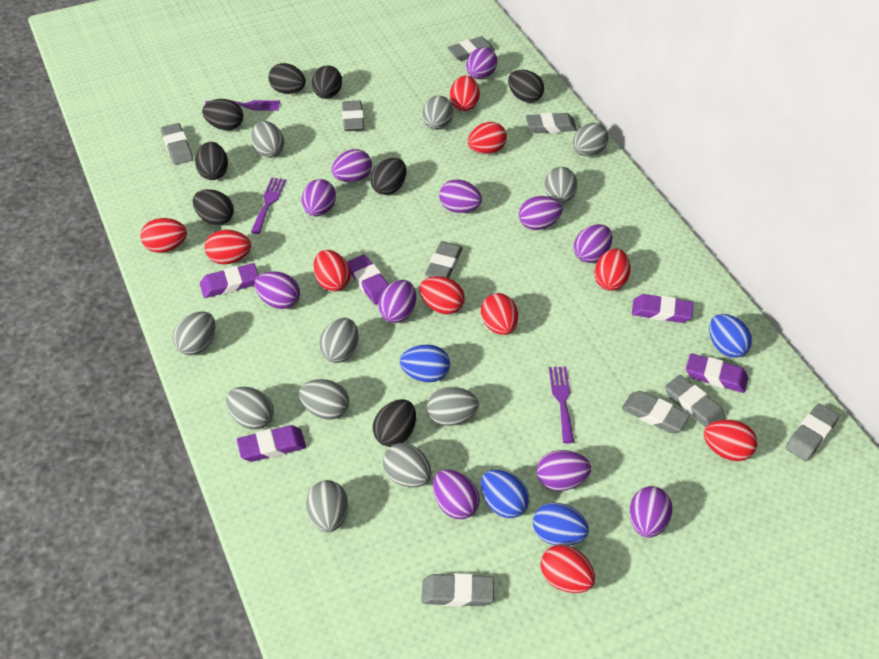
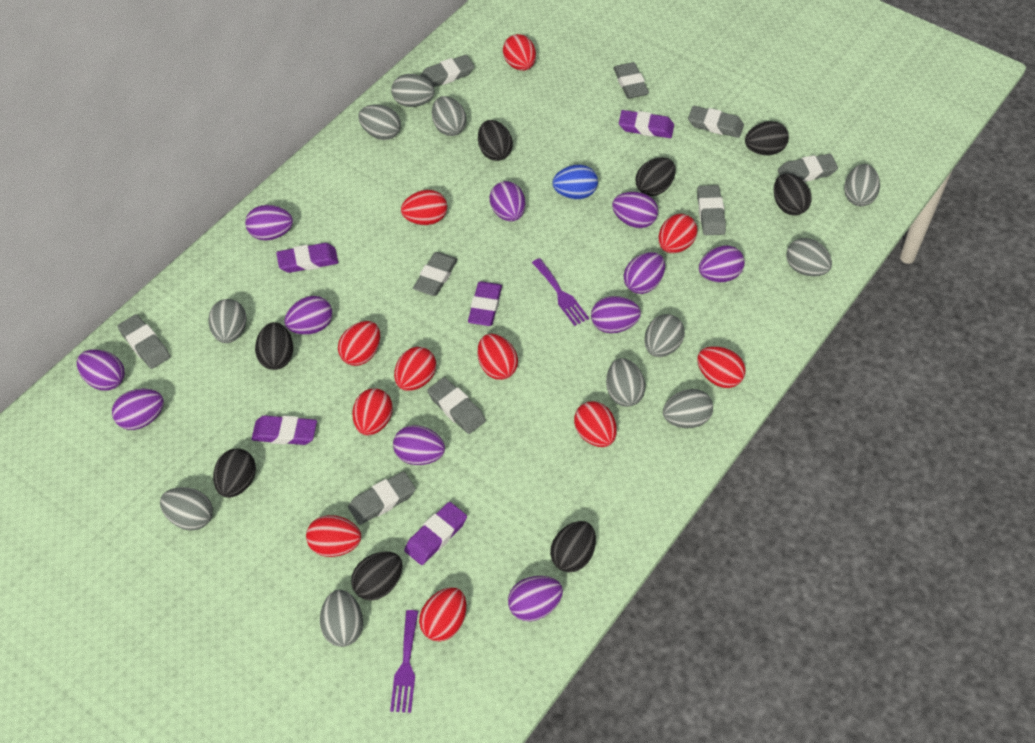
blue egg: 4 -> 1
purple fork: 3 -> 2
red egg: 10 -> 11

